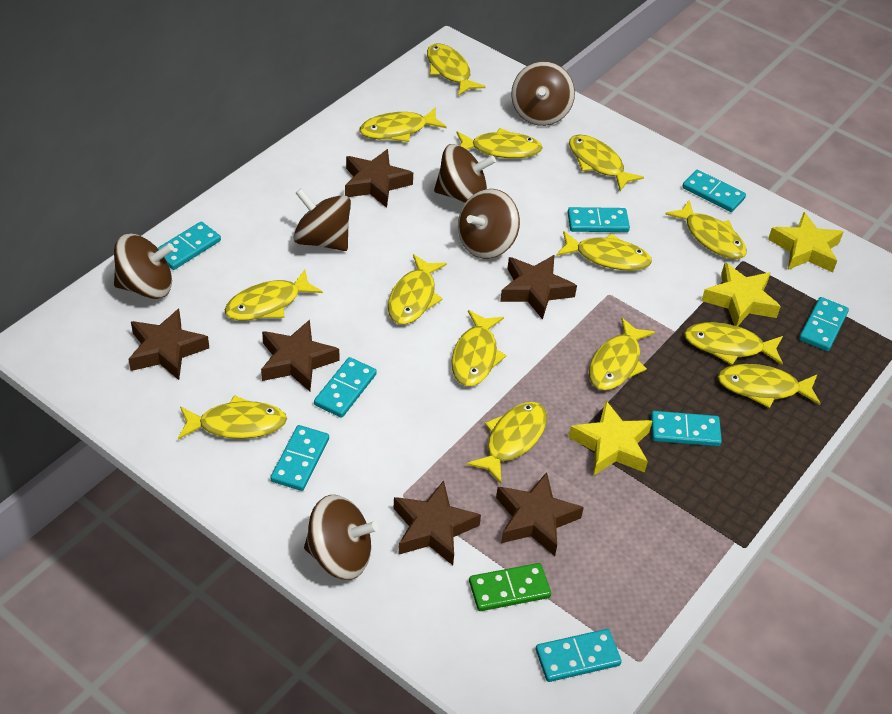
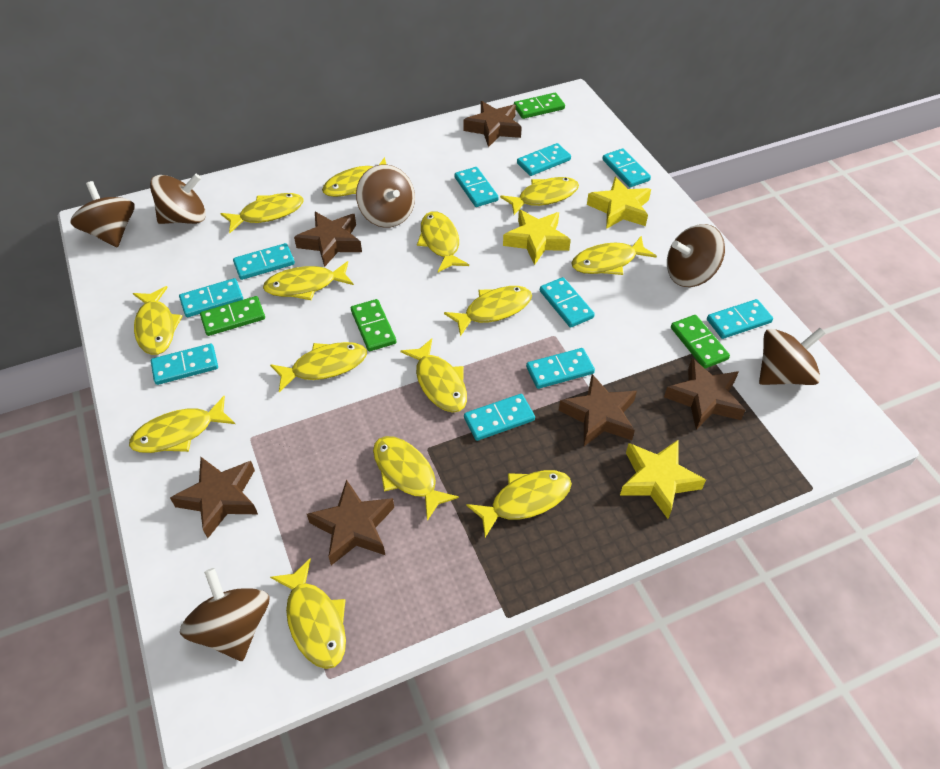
green domino: 1 -> 4
turquoise domino: 8 -> 10

